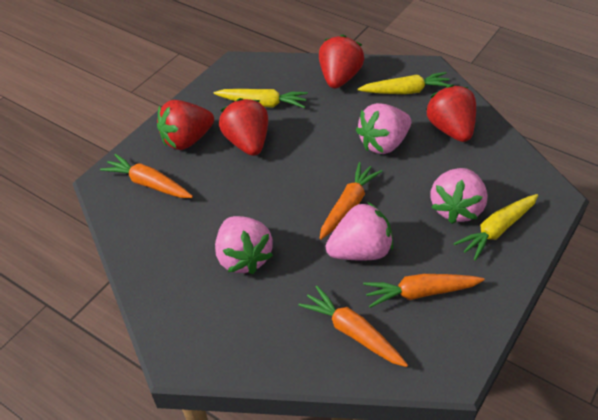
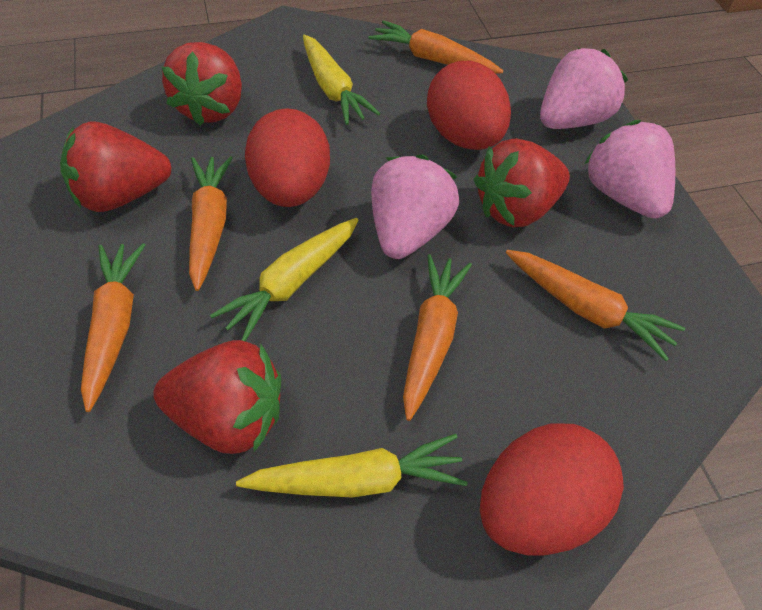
orange carrot: 4 -> 5
pink strawberry: 4 -> 3
red egg: 0 -> 3

